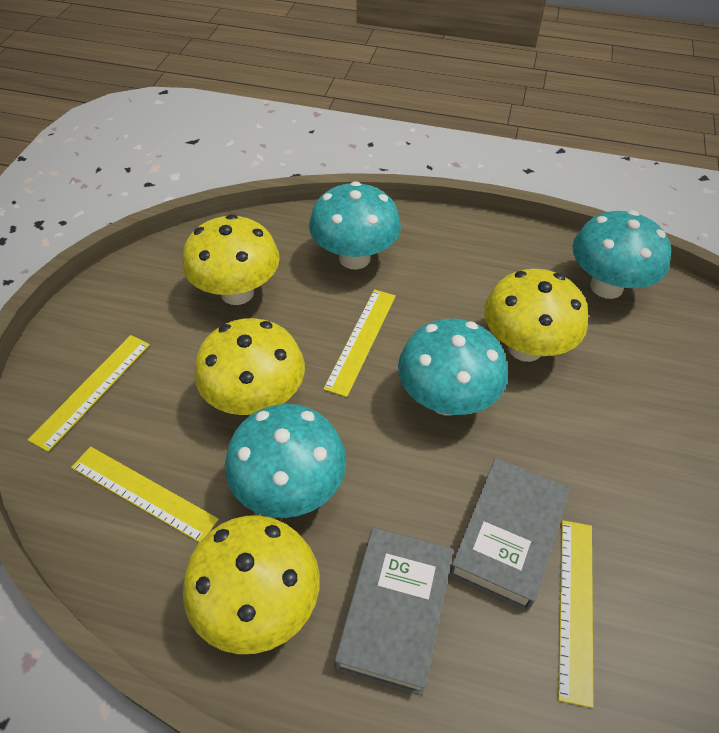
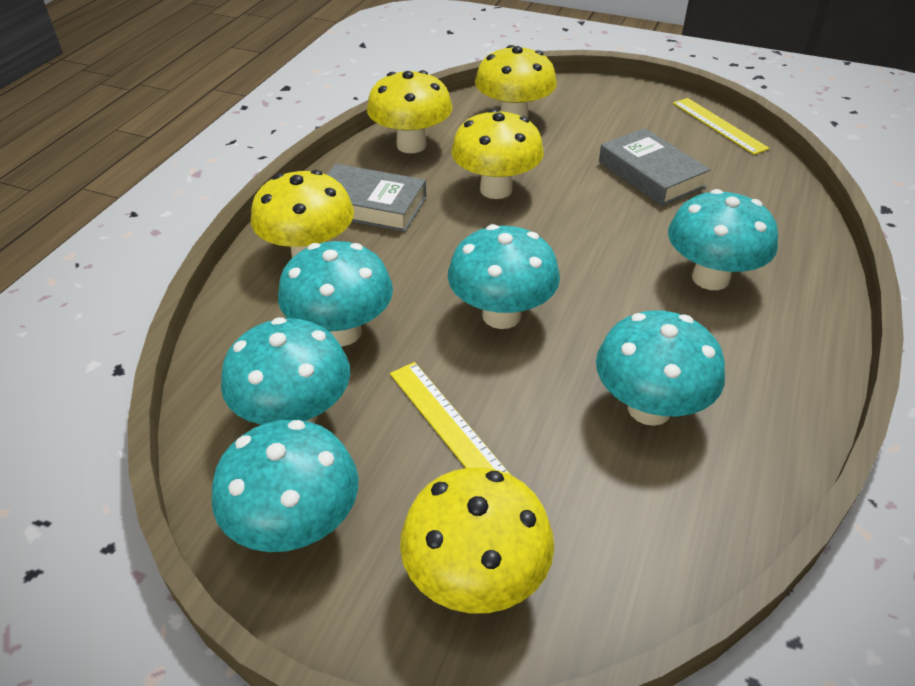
turquoise mushroom: 4 -> 6
yellow mushroom: 4 -> 5
yellow ruler: 4 -> 2

